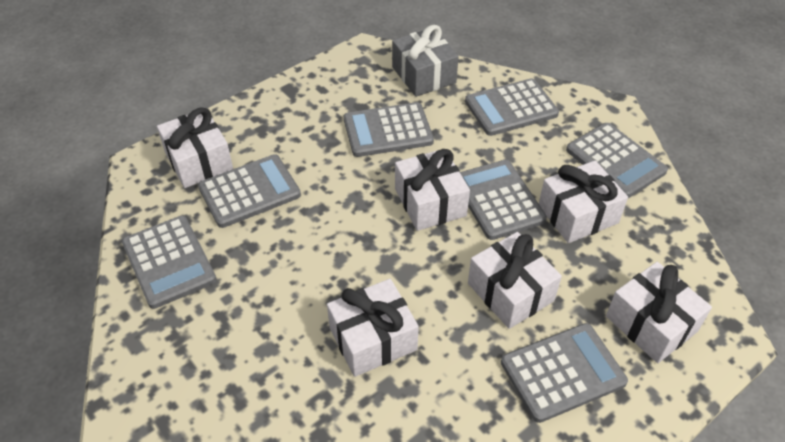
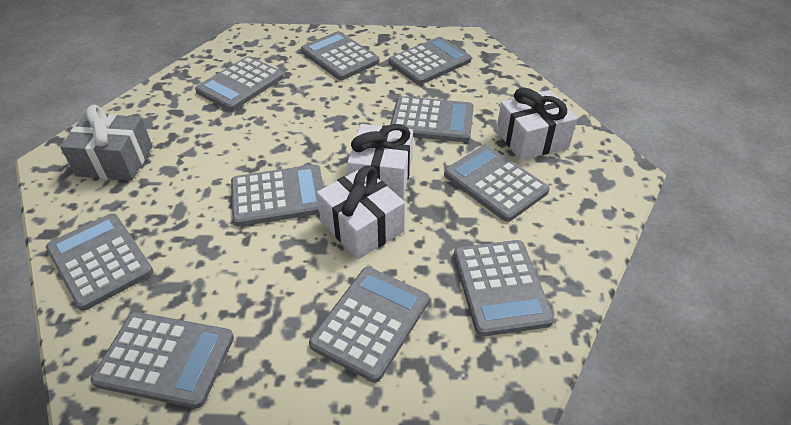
grey calculator: 7 -> 10
white gift: 6 -> 3

